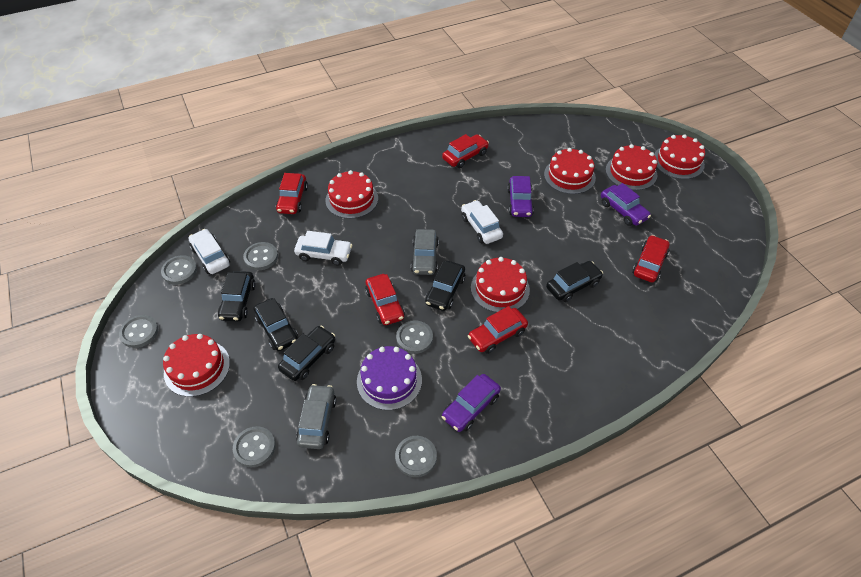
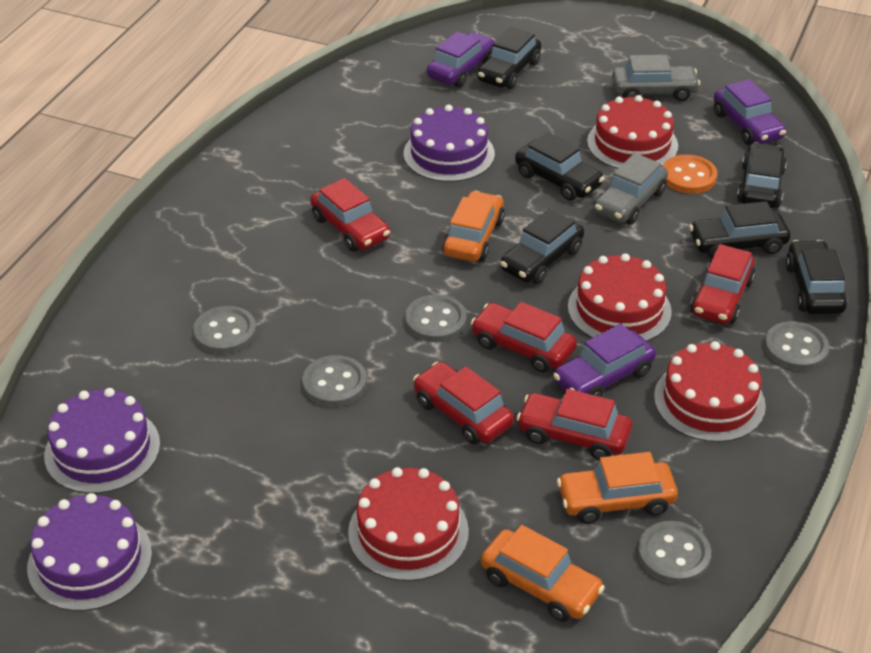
black car: 5 -> 6
grey button: 6 -> 5
orange button: 0 -> 1
orange car: 0 -> 3
purple cake: 1 -> 3
red cake: 6 -> 4
white car: 3 -> 0

